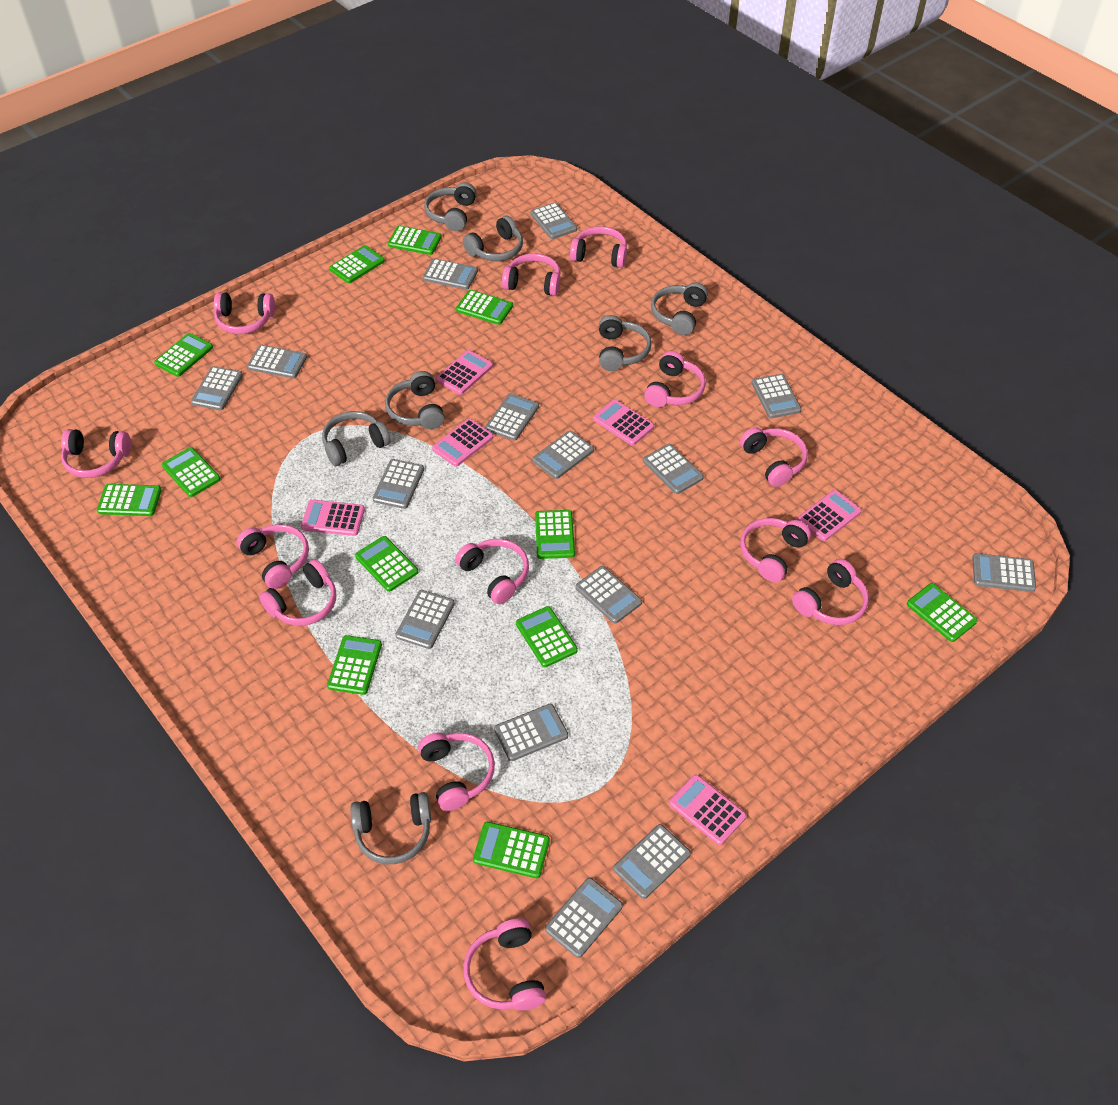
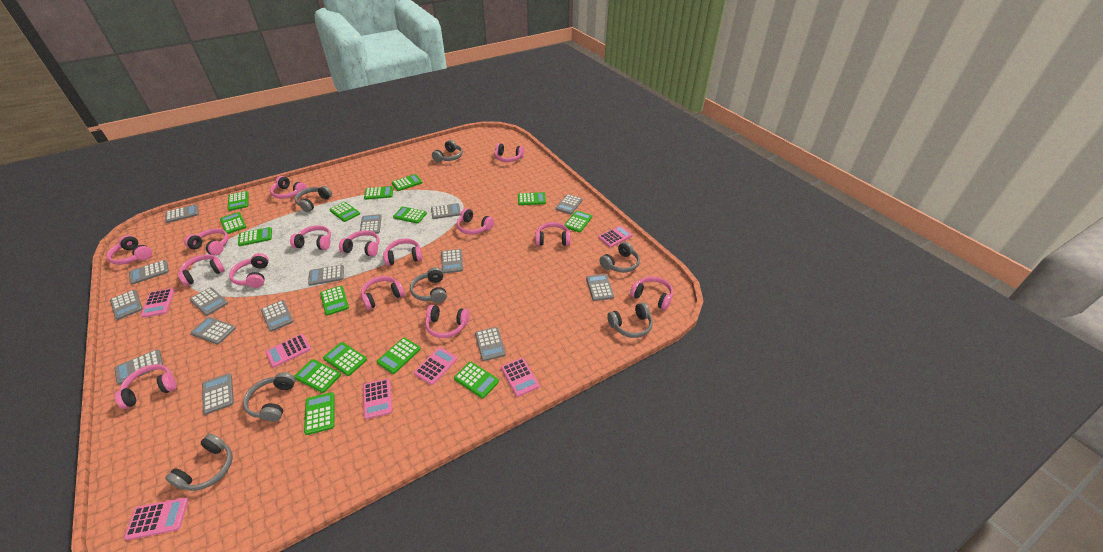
green calculator: 12 -> 15
pink calculator: 6 -> 7
pink headphones: 13 -> 15

